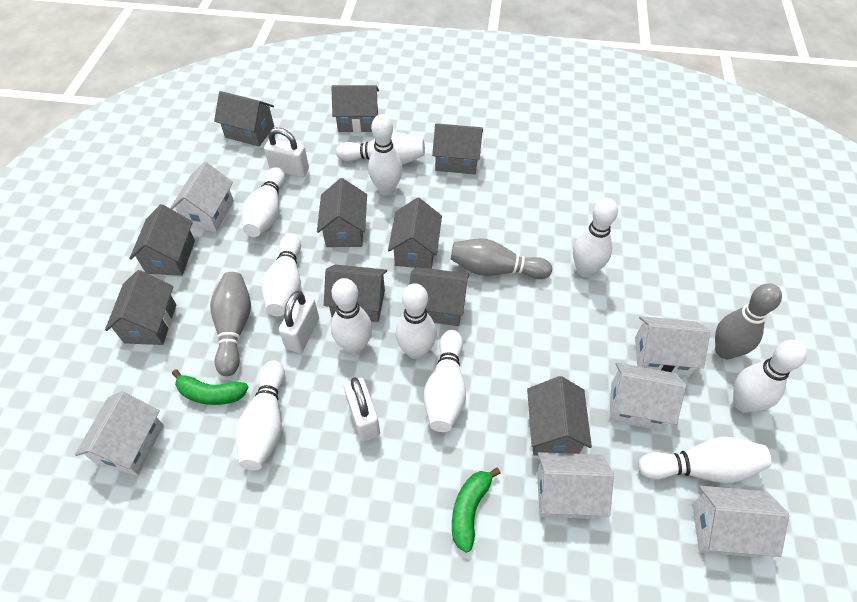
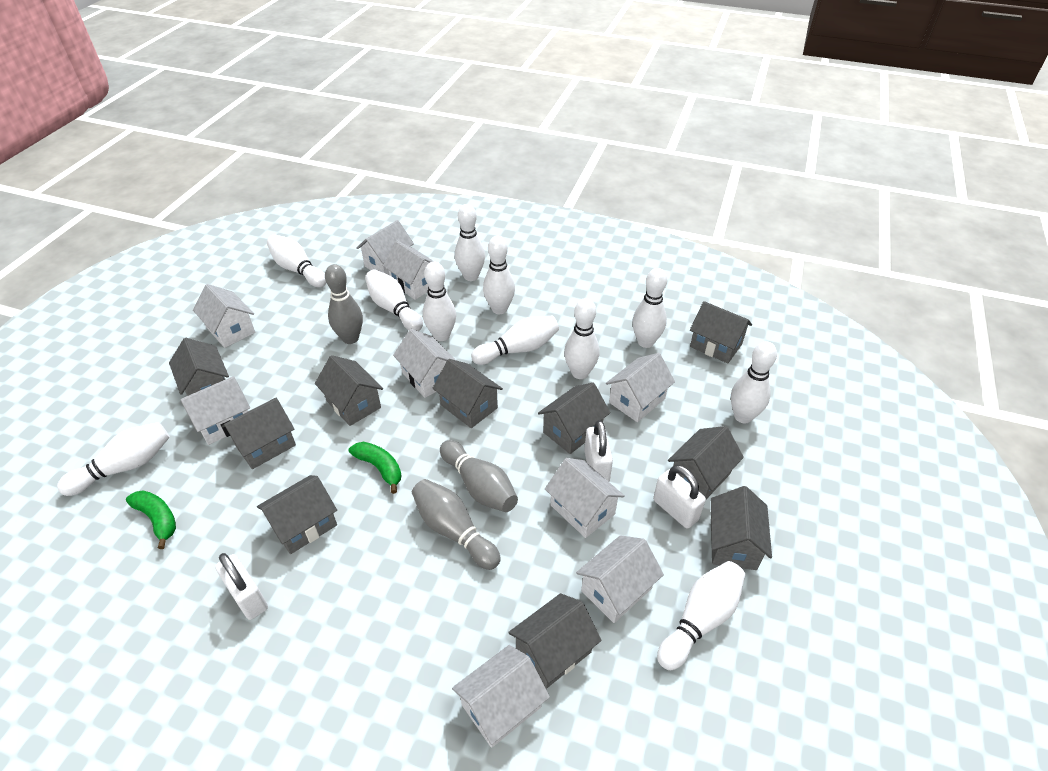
white house: 6 -> 9

